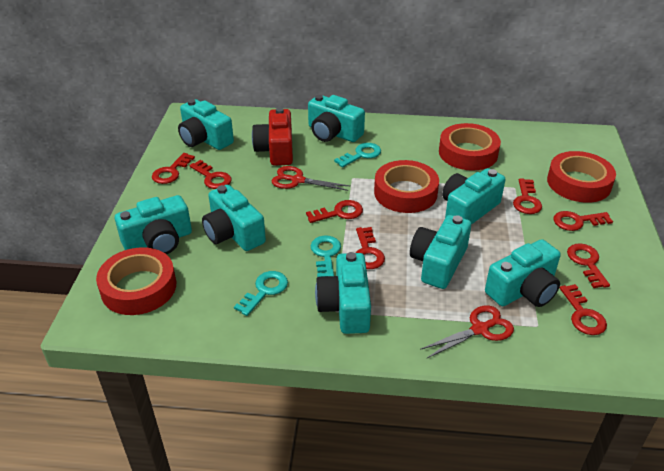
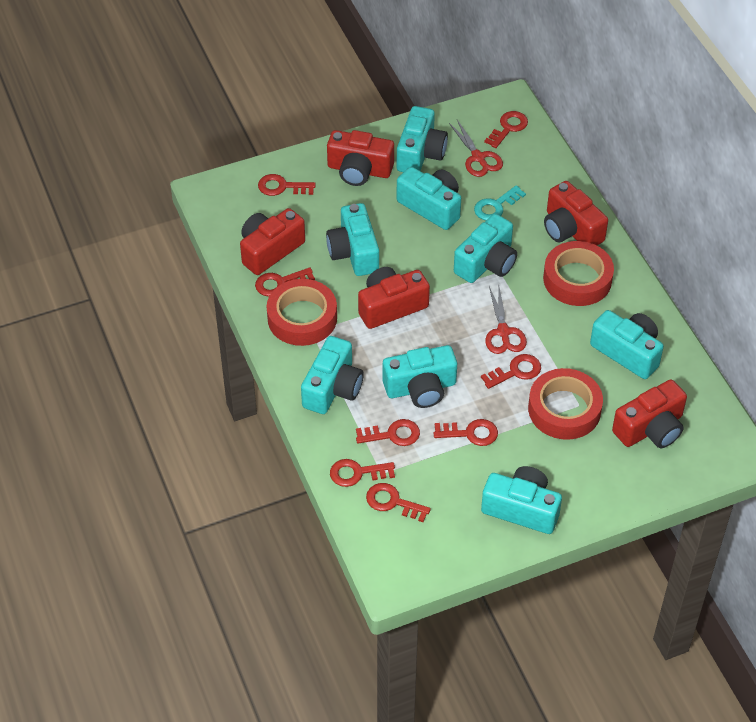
red camera: 1 -> 5
red tape: 4 -> 3
turquoise key: 3 -> 1

